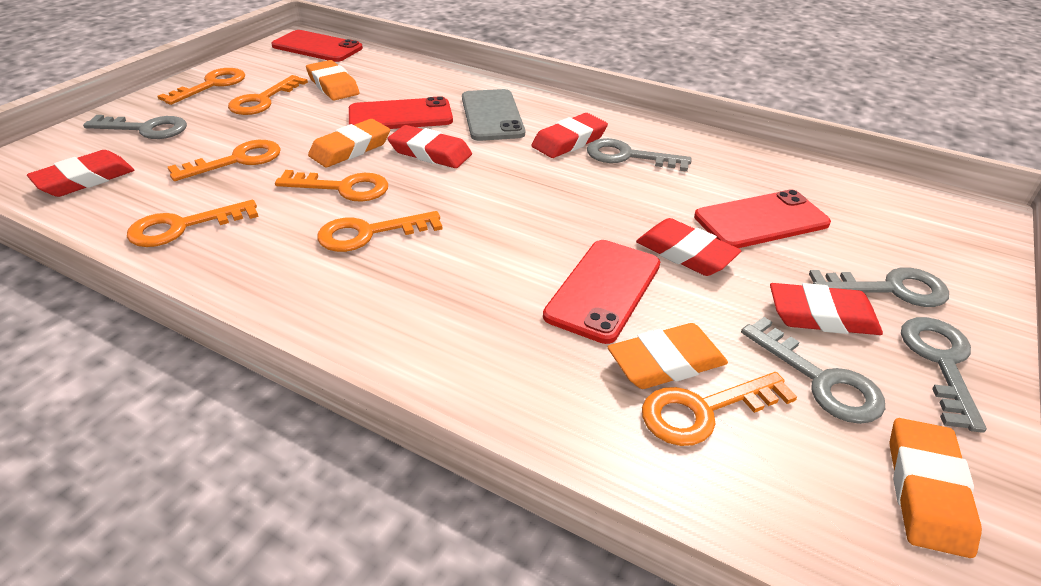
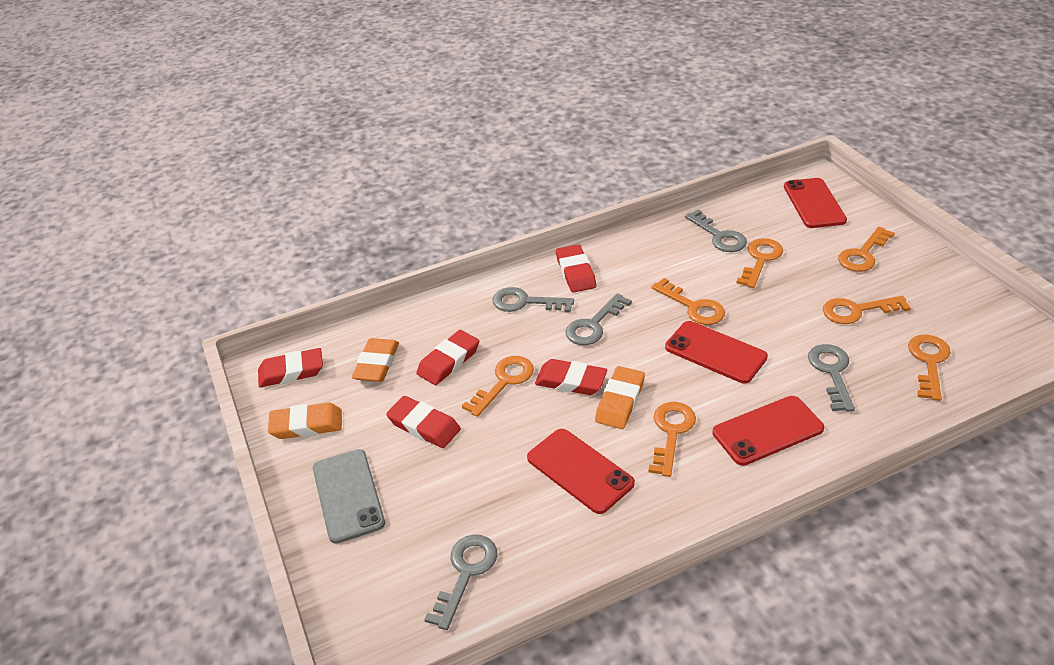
orange eraser: 4 -> 3

